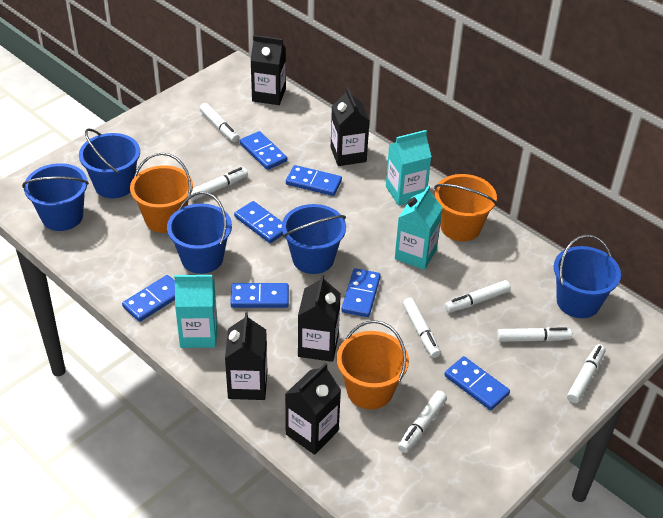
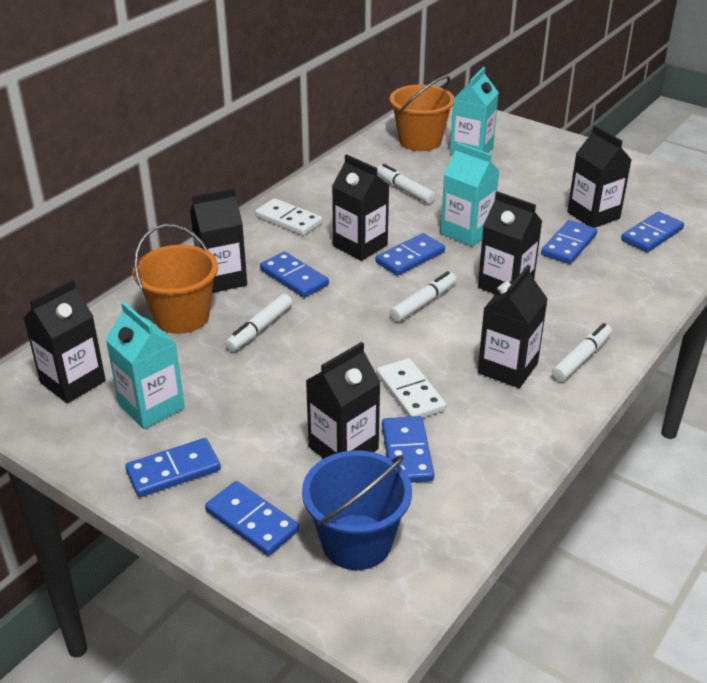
black carton: 5 -> 7
blue bucket: 5 -> 1
orange bucket: 3 -> 2
white domino: 0 -> 2
white marker: 7 -> 4

